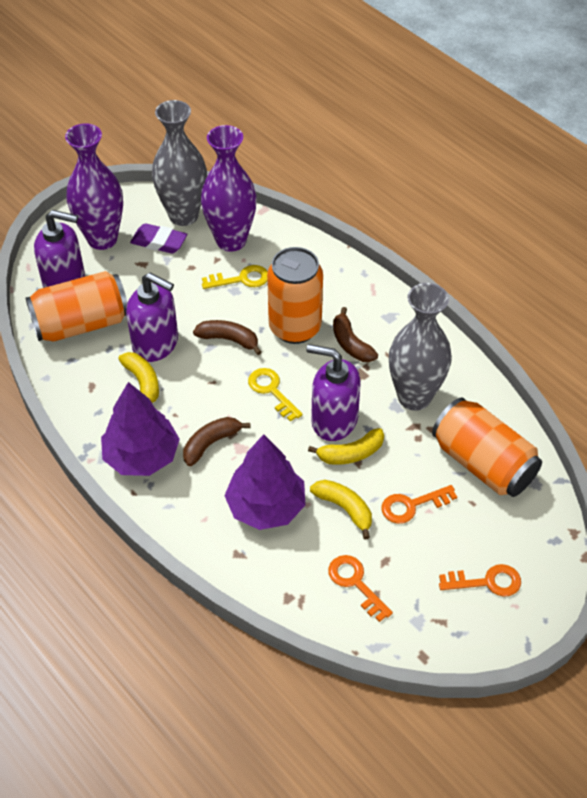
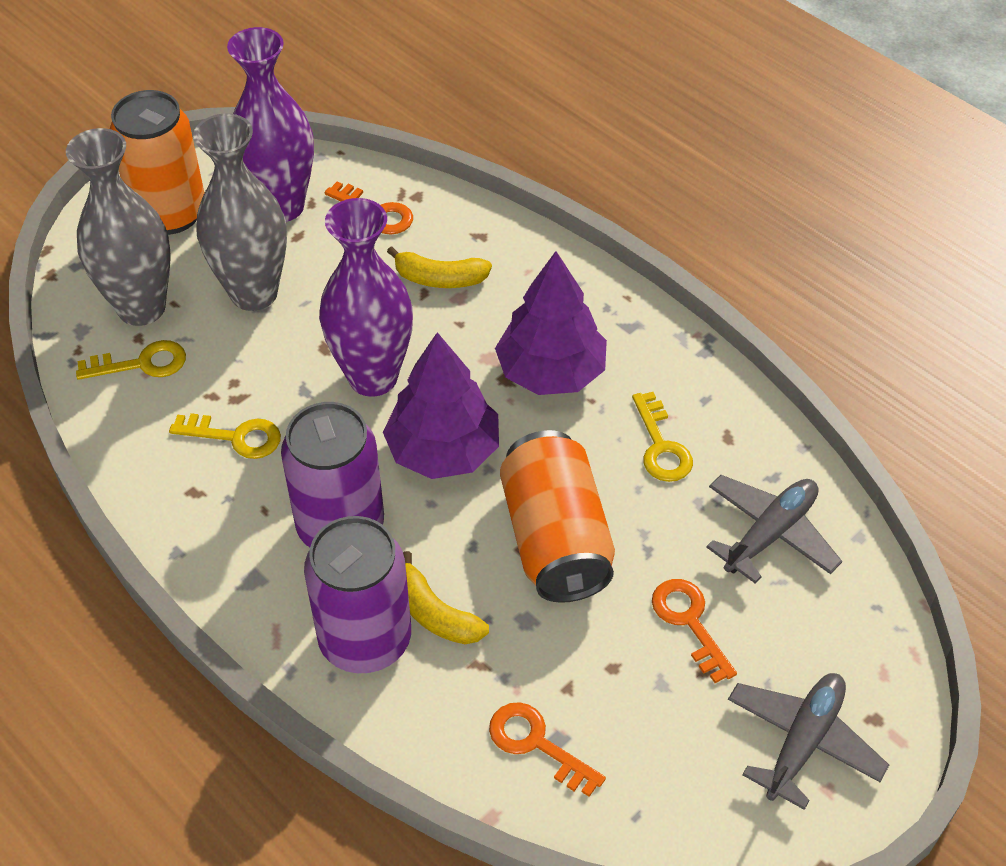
brown banana: 3 -> 0
grey plane: 0 -> 2
orange can: 3 -> 2
purple can: 0 -> 2
purple eraser: 1 -> 0
purple soap dispenser: 3 -> 0
yellow banana: 3 -> 2
yellow key: 2 -> 3

